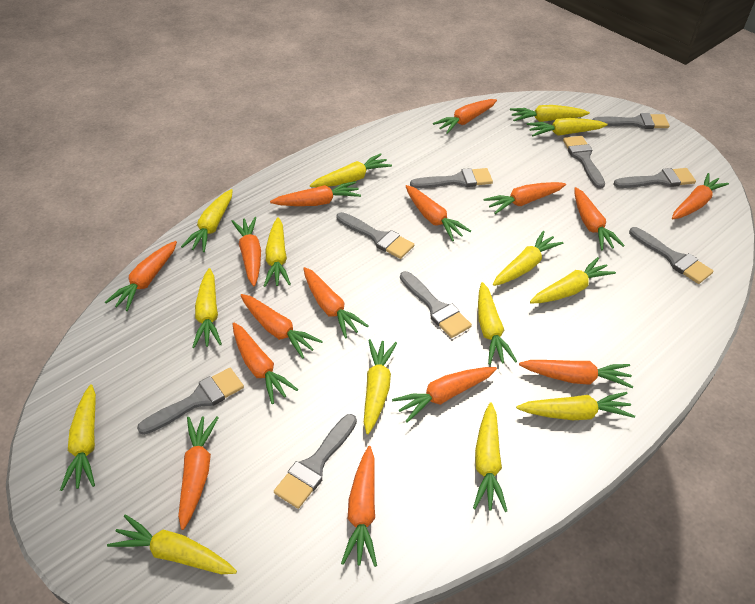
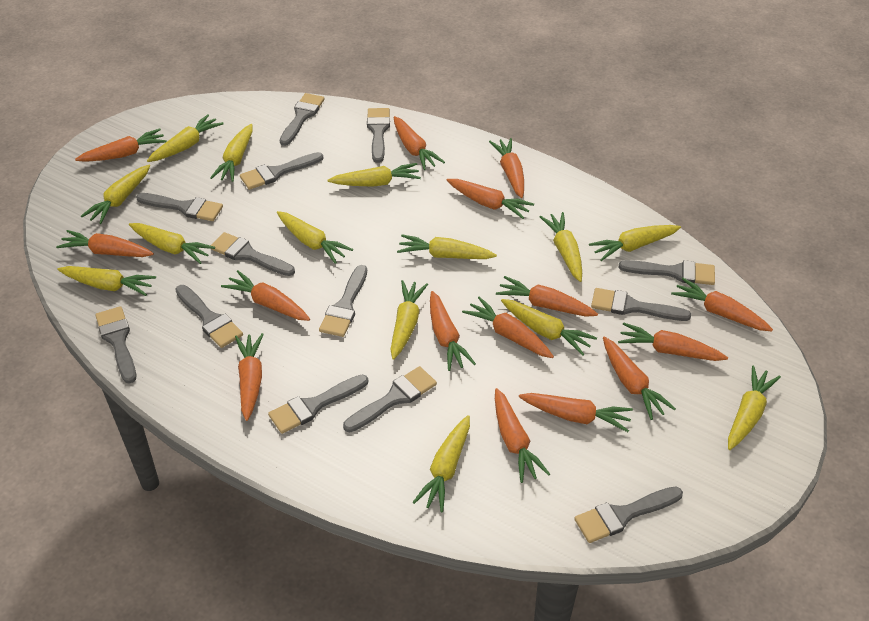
grey brush: 9 -> 13

